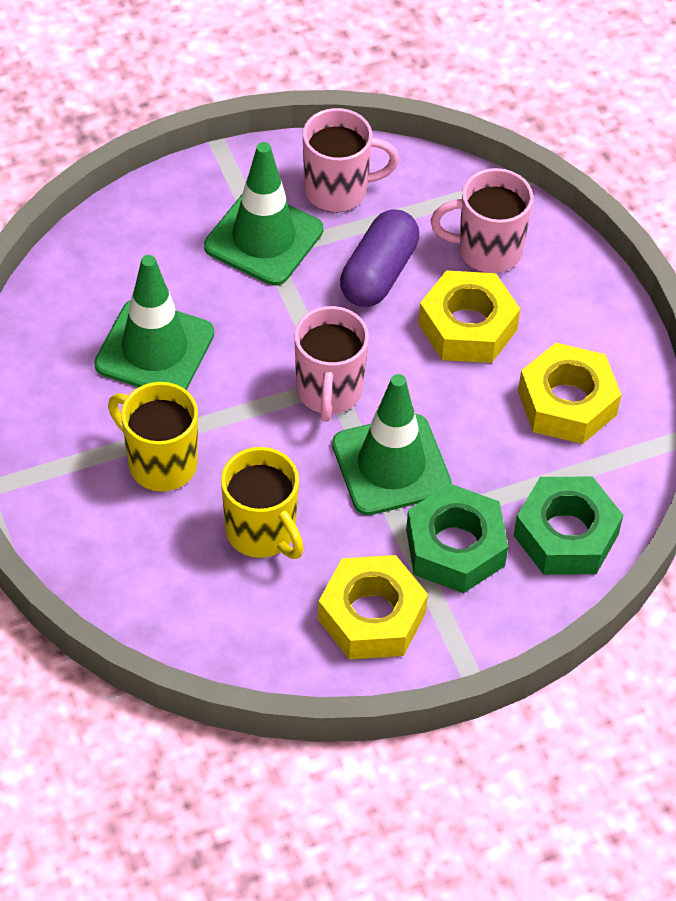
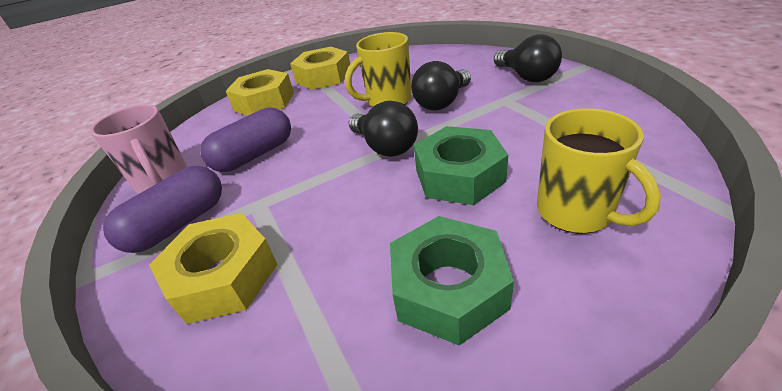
black light bulb: 0 -> 3
green traffic cone: 3 -> 0
pink mug: 3 -> 1
purple capsule: 1 -> 2

